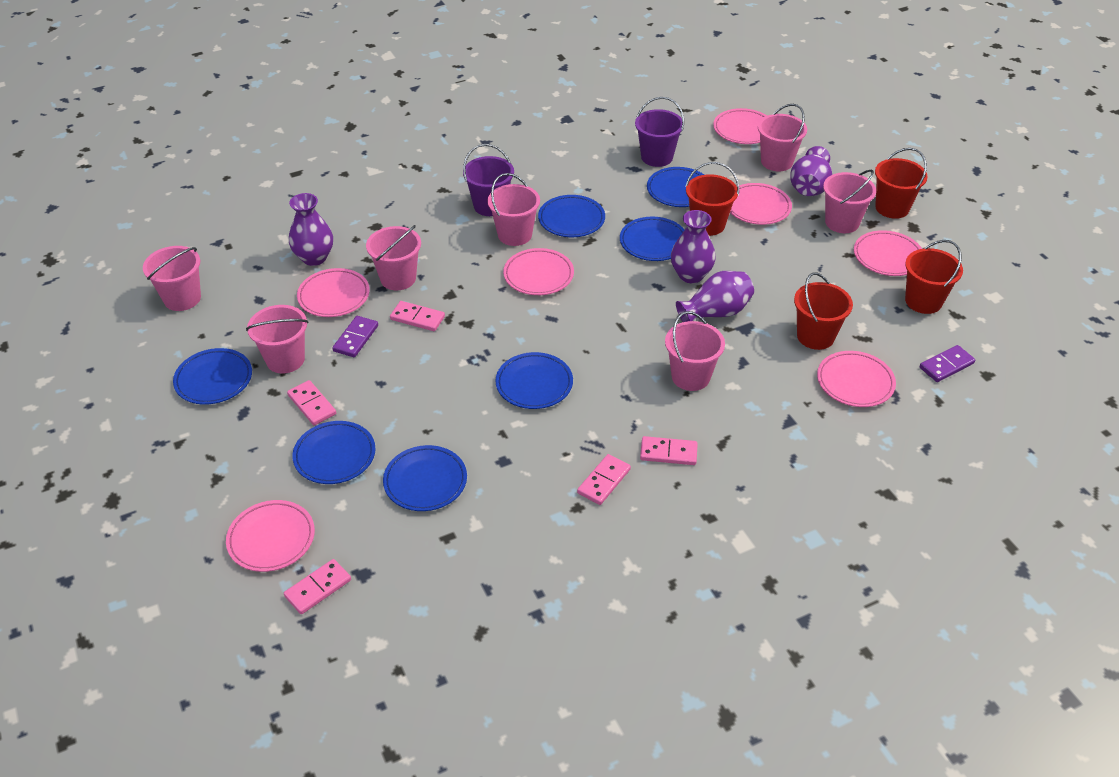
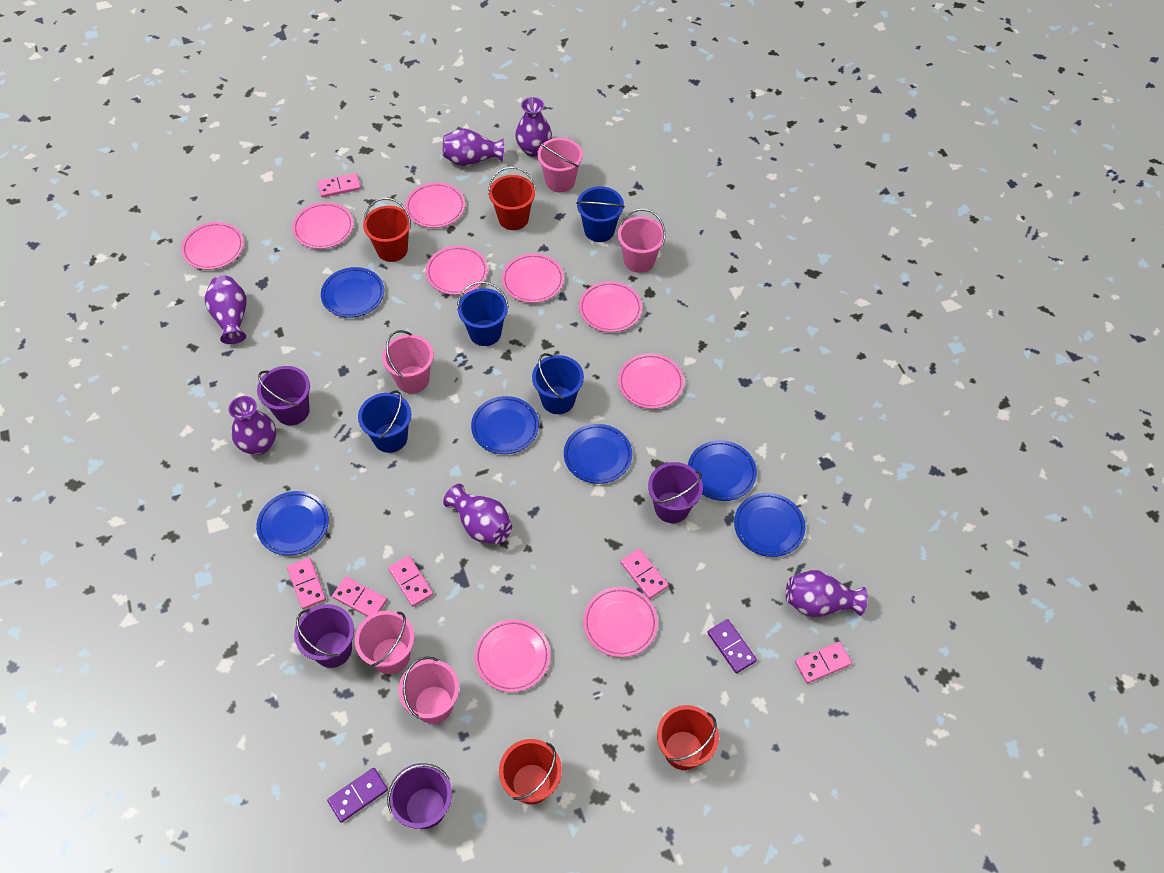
blue bucket: 0 -> 4
blue plate: 7 -> 6
pink bucket: 7 -> 5
pink domino: 5 -> 6
pink plate: 7 -> 9
purple bucket: 2 -> 4
purple vase: 4 -> 6

